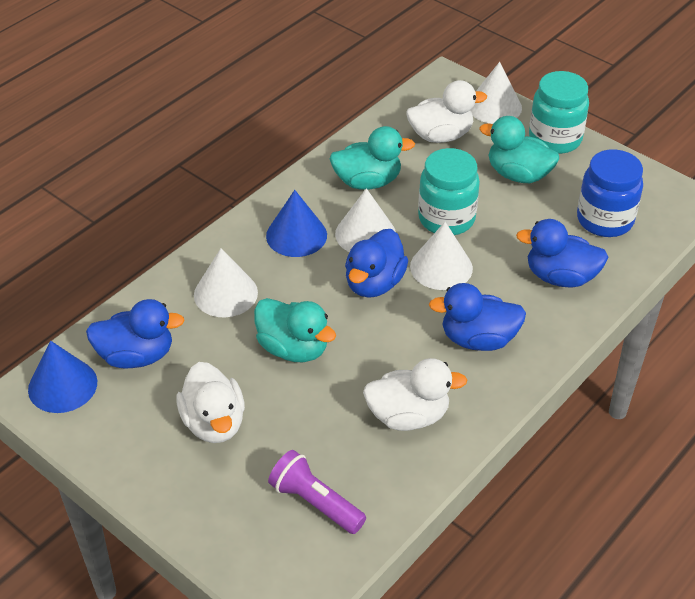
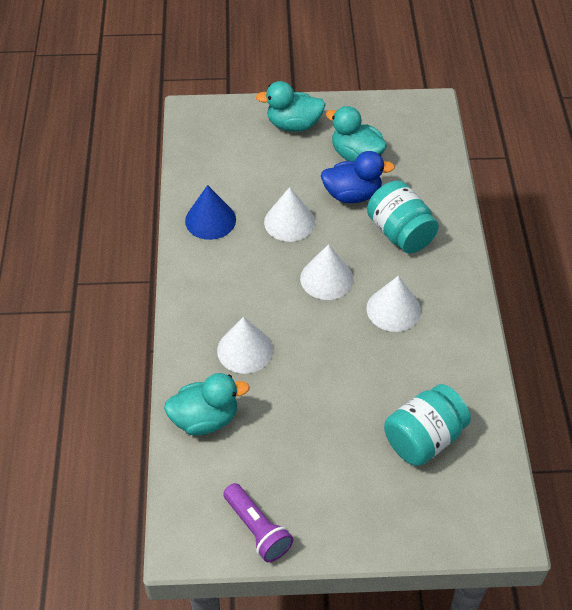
blue cone: 2 -> 1
blue duck: 4 -> 1
blue jar: 1 -> 0
white duck: 3 -> 0

